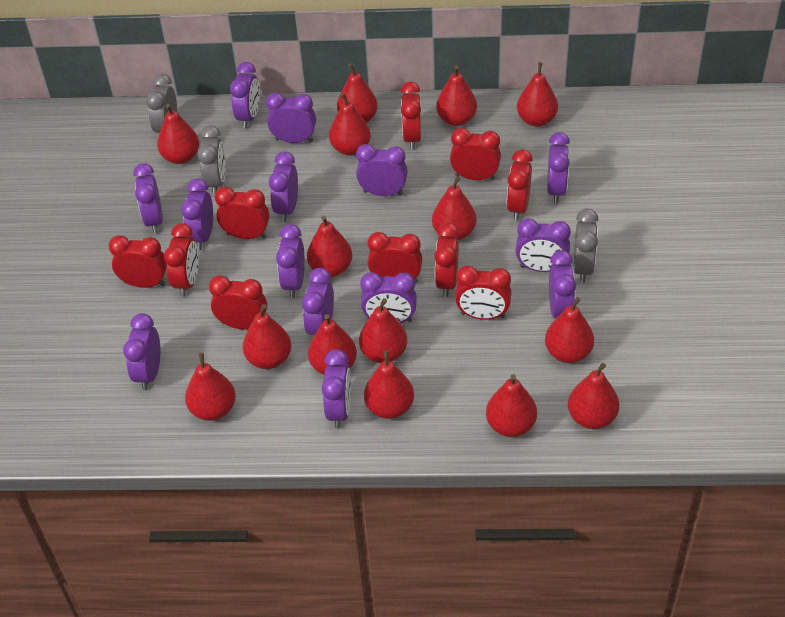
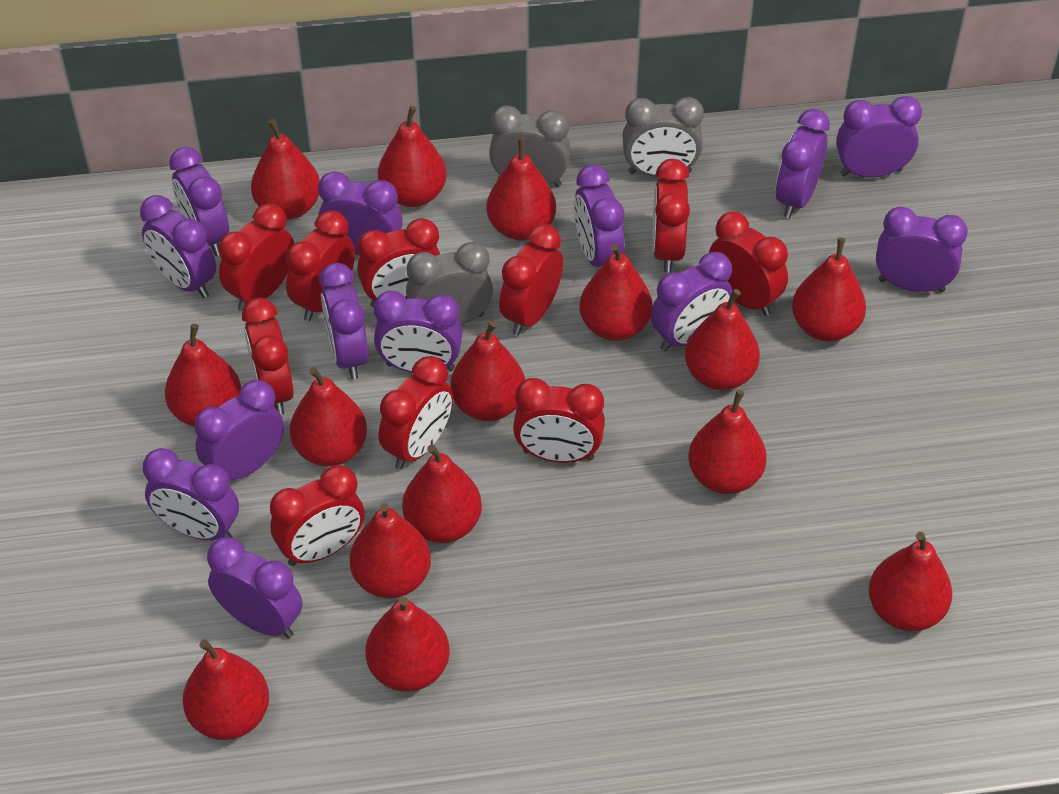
purple clock: 14 -> 13

